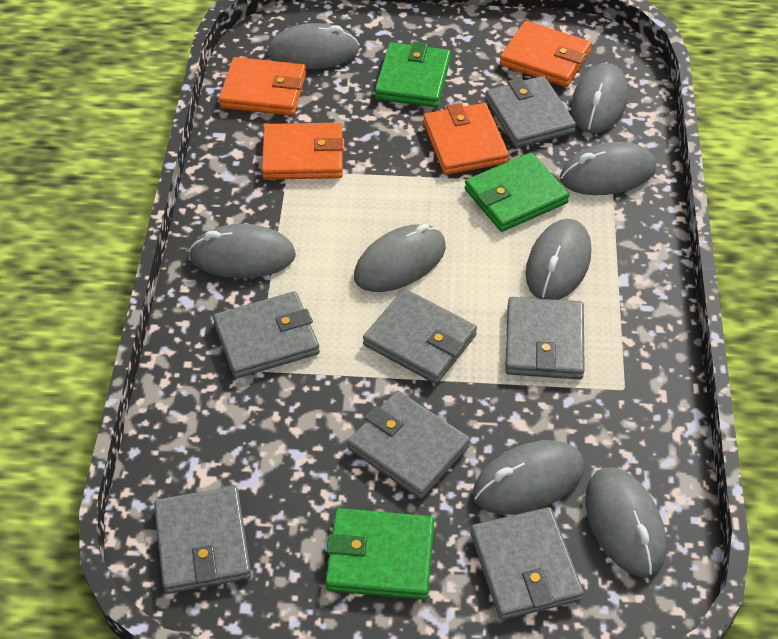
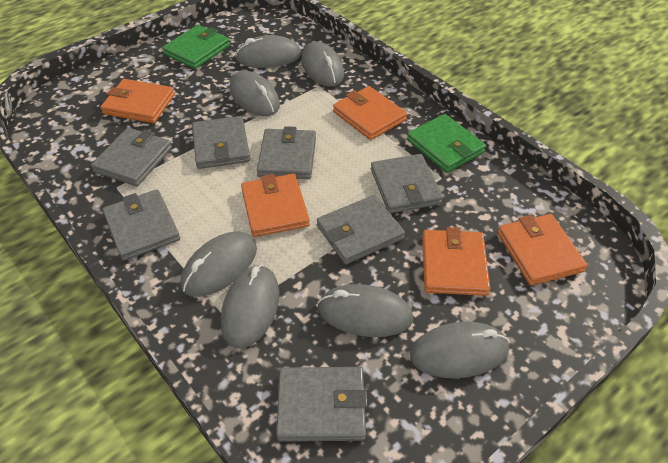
green wallet: 3 -> 2
grey mouse: 8 -> 7
orange wallet: 4 -> 5

